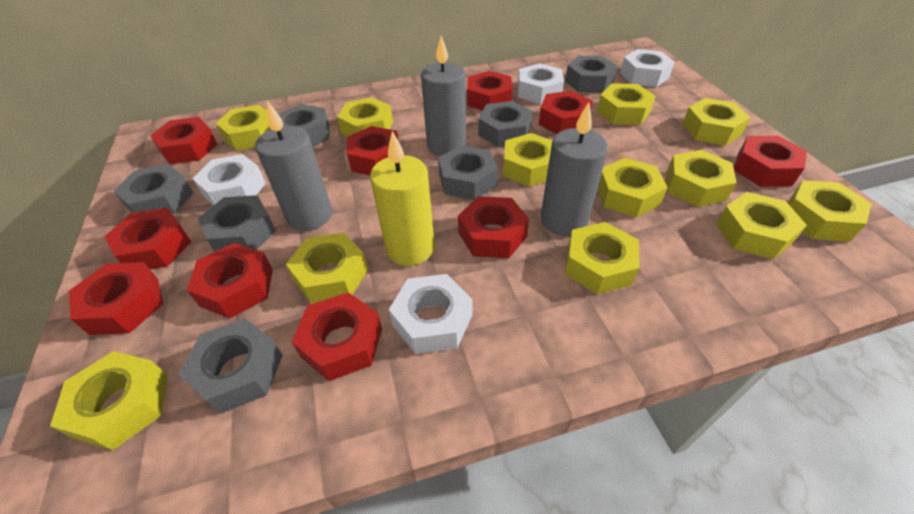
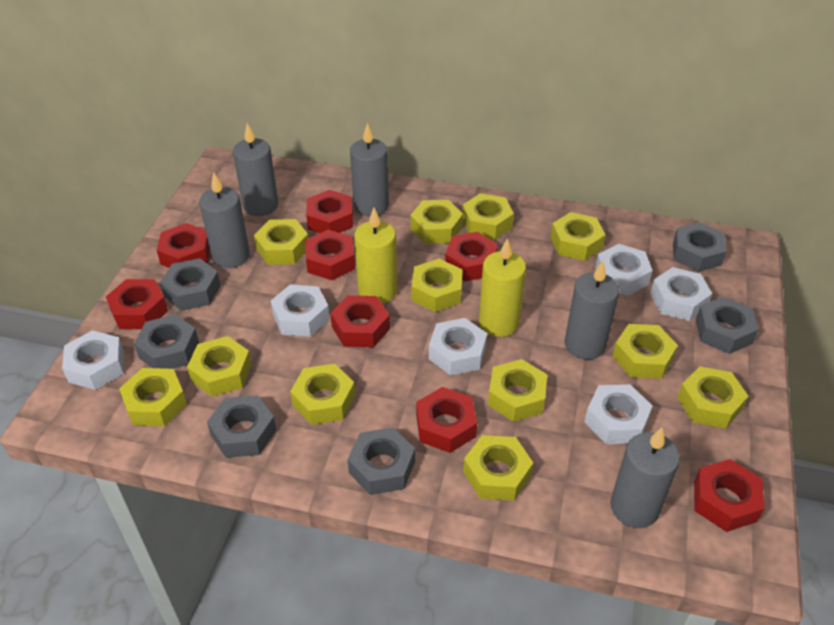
grey candle: 3 -> 5
grey nut: 7 -> 6
red nut: 10 -> 8
white nut: 4 -> 6
yellow candle: 1 -> 2

